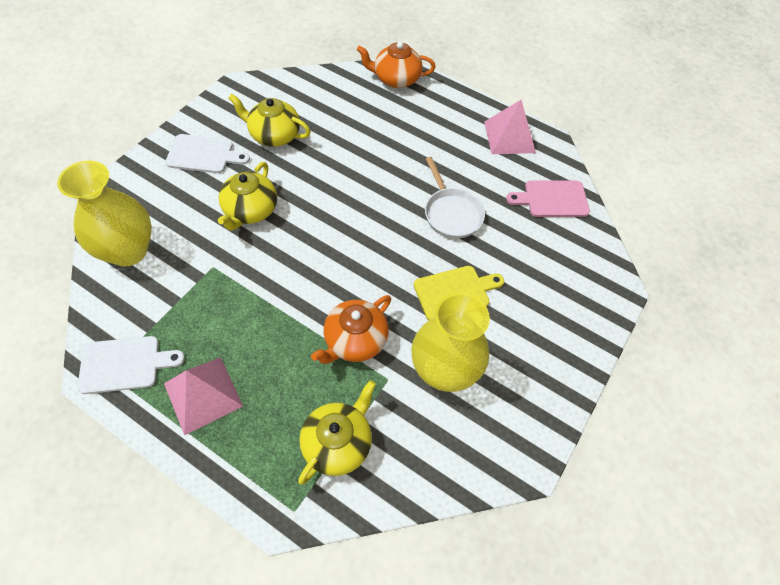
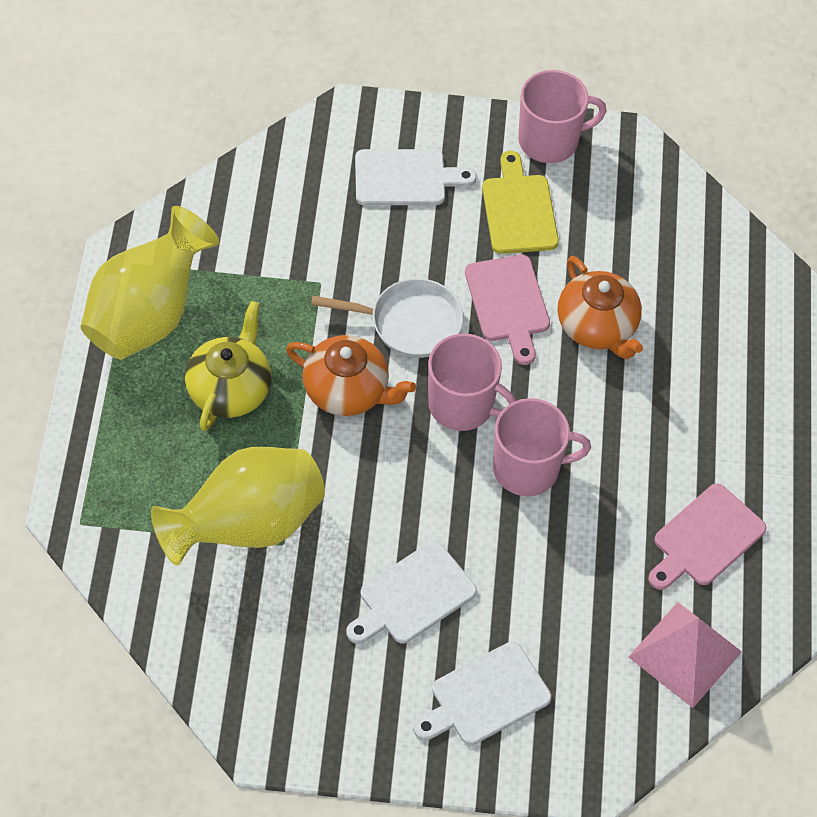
pink cutting board: 1 -> 2
pink mug: 0 -> 3
pink pyramid: 2 -> 1
white cutting board: 2 -> 3
yellow teapot: 3 -> 1

